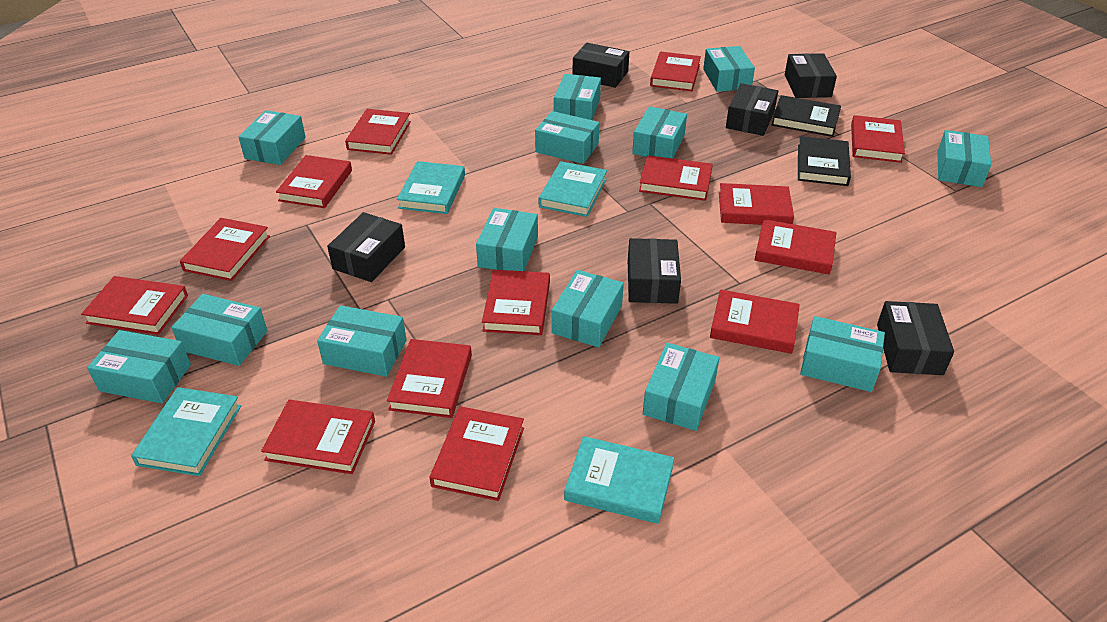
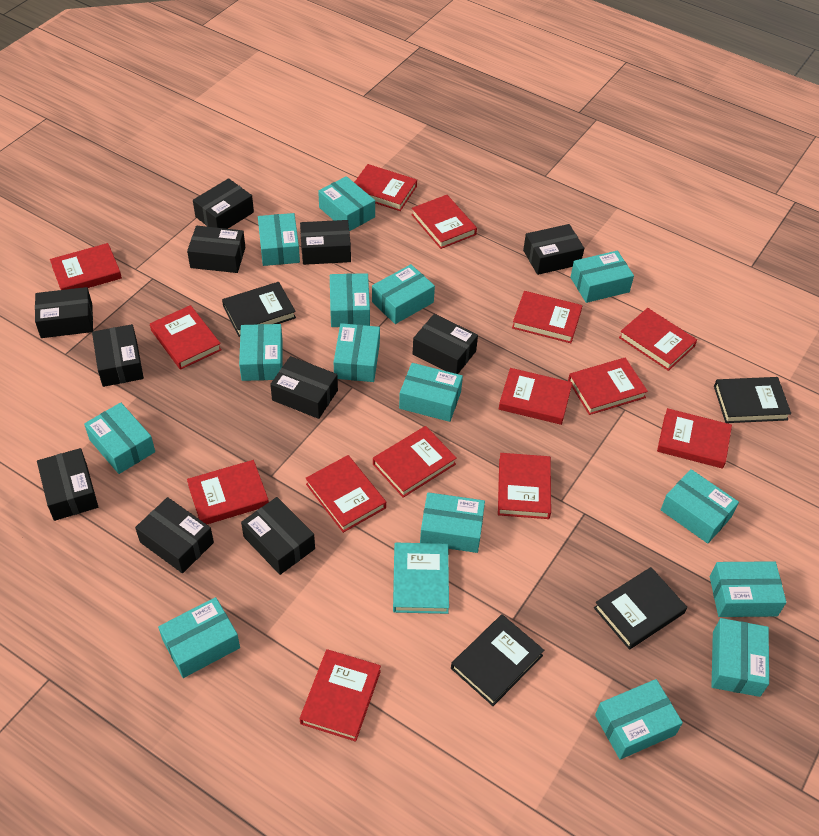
black book: 2 -> 4
black box: 6 -> 11
turquoise book: 4 -> 1
turquoise box: 13 -> 15

